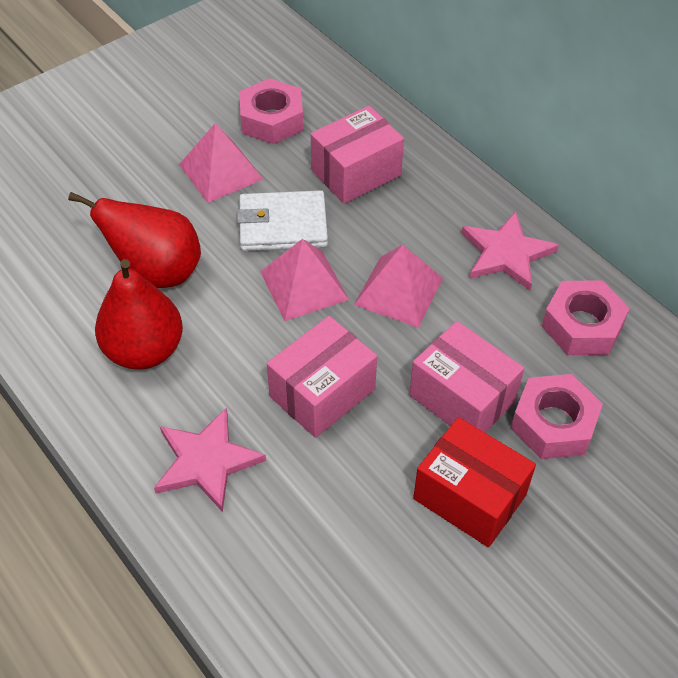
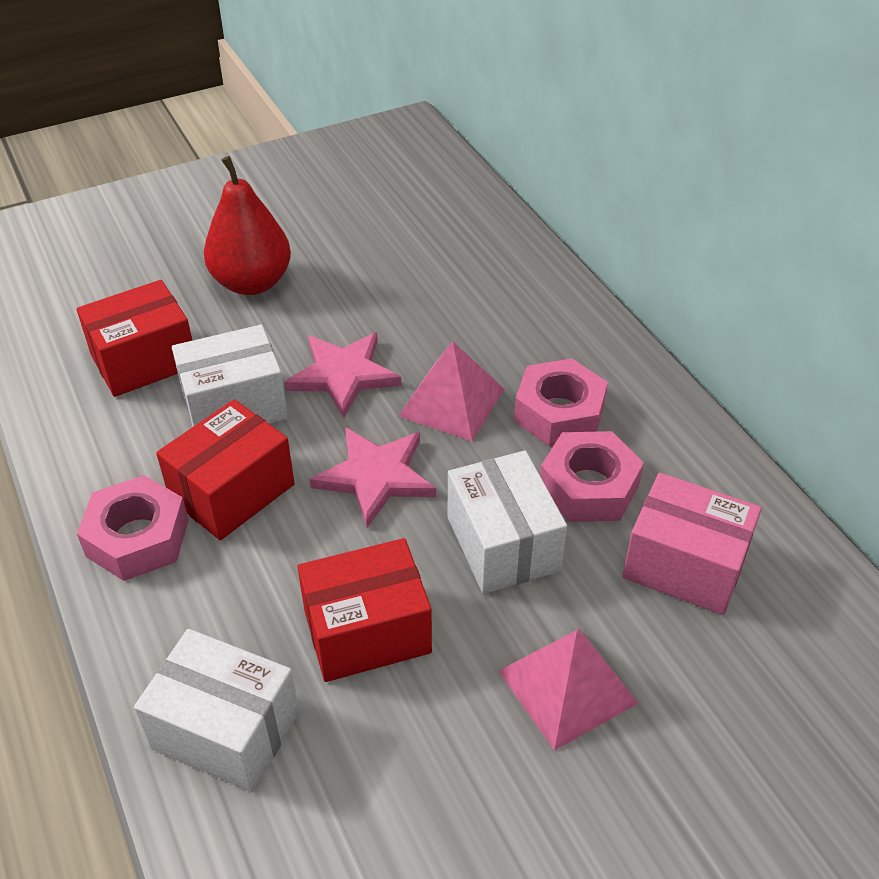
pink box: 3 -> 1
pink pyramid: 3 -> 2
red box: 1 -> 3
red pear: 2 -> 1
white box: 0 -> 3
white wallet: 1 -> 0

